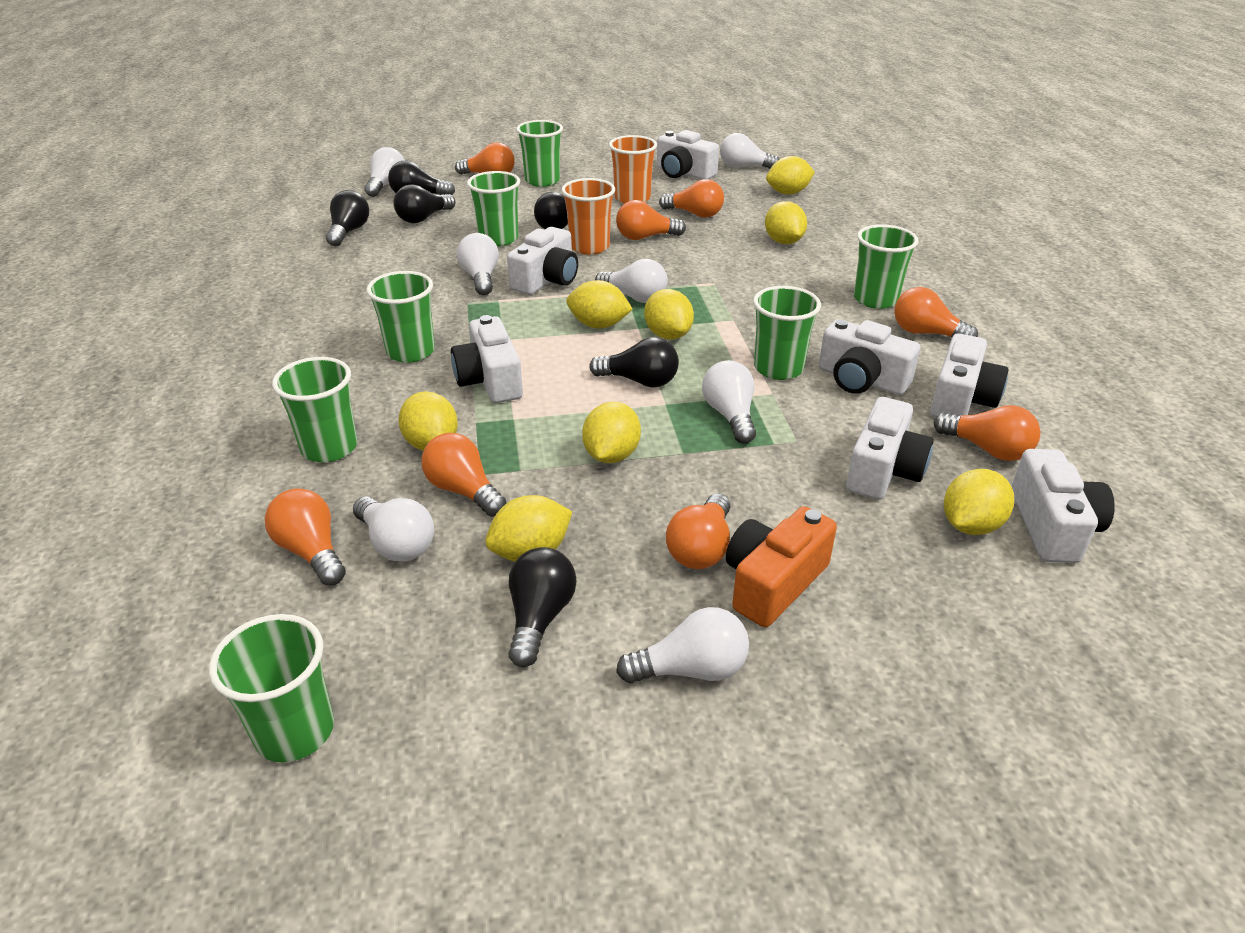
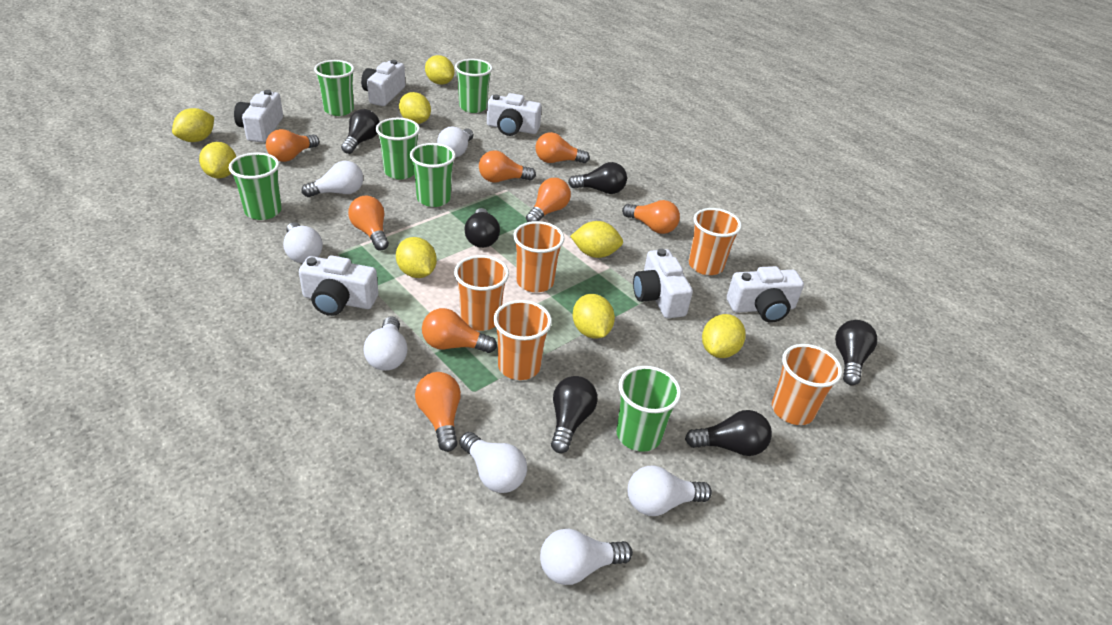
green cup: 7 -> 6
orange camera: 1 -> 0
orange cup: 2 -> 5
white camera: 7 -> 6

